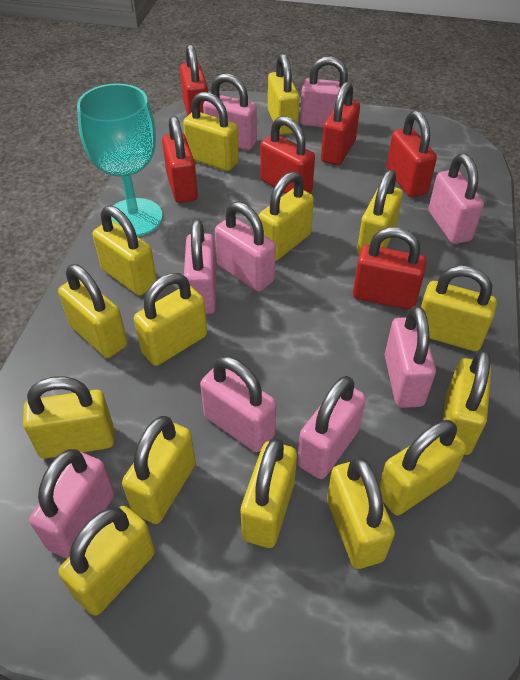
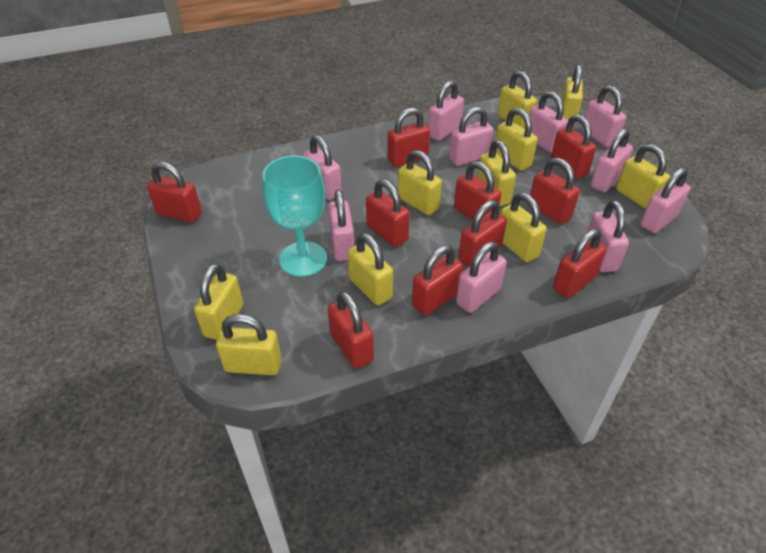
pink padlock: 9 -> 10
red padlock: 6 -> 10
yellow padlock: 15 -> 10

